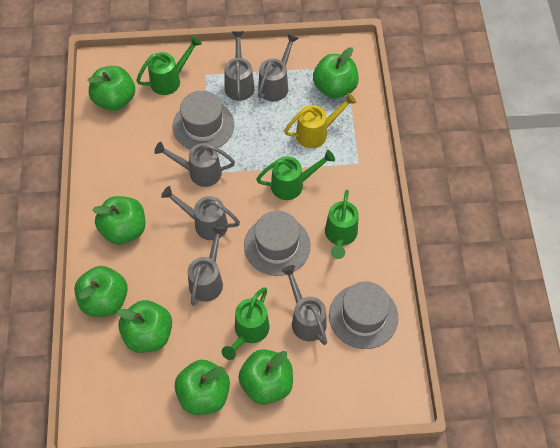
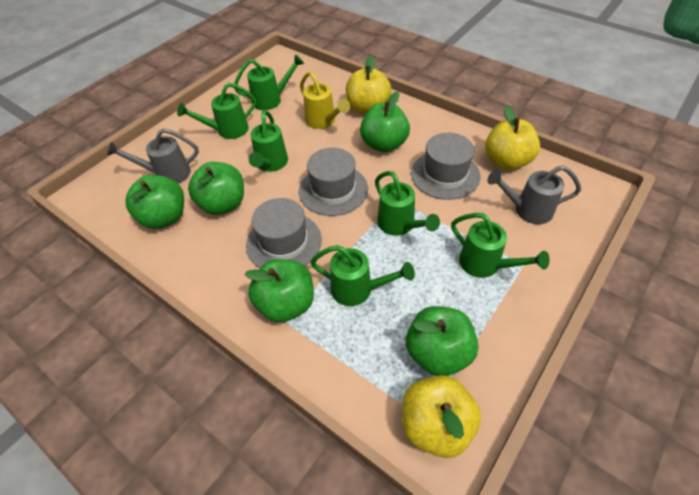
green apple: 7 -> 5
green watering can: 4 -> 6
grey watering can: 6 -> 2
yellow apple: 0 -> 3

